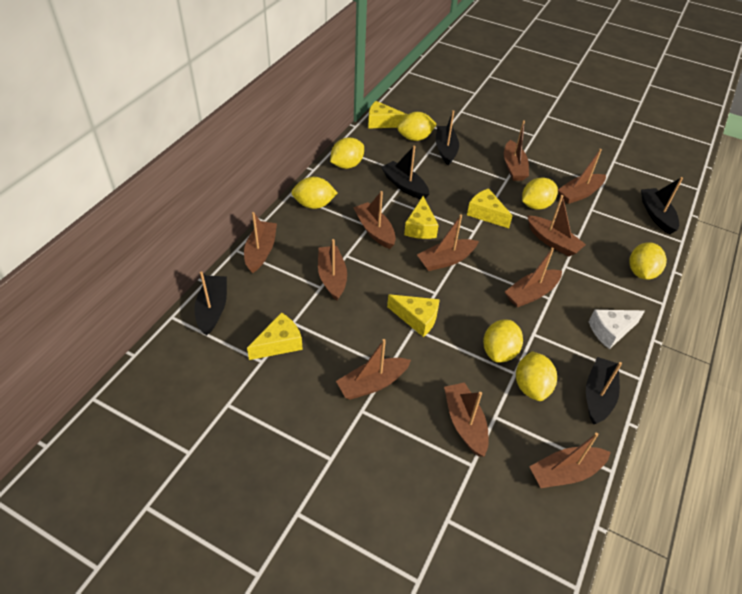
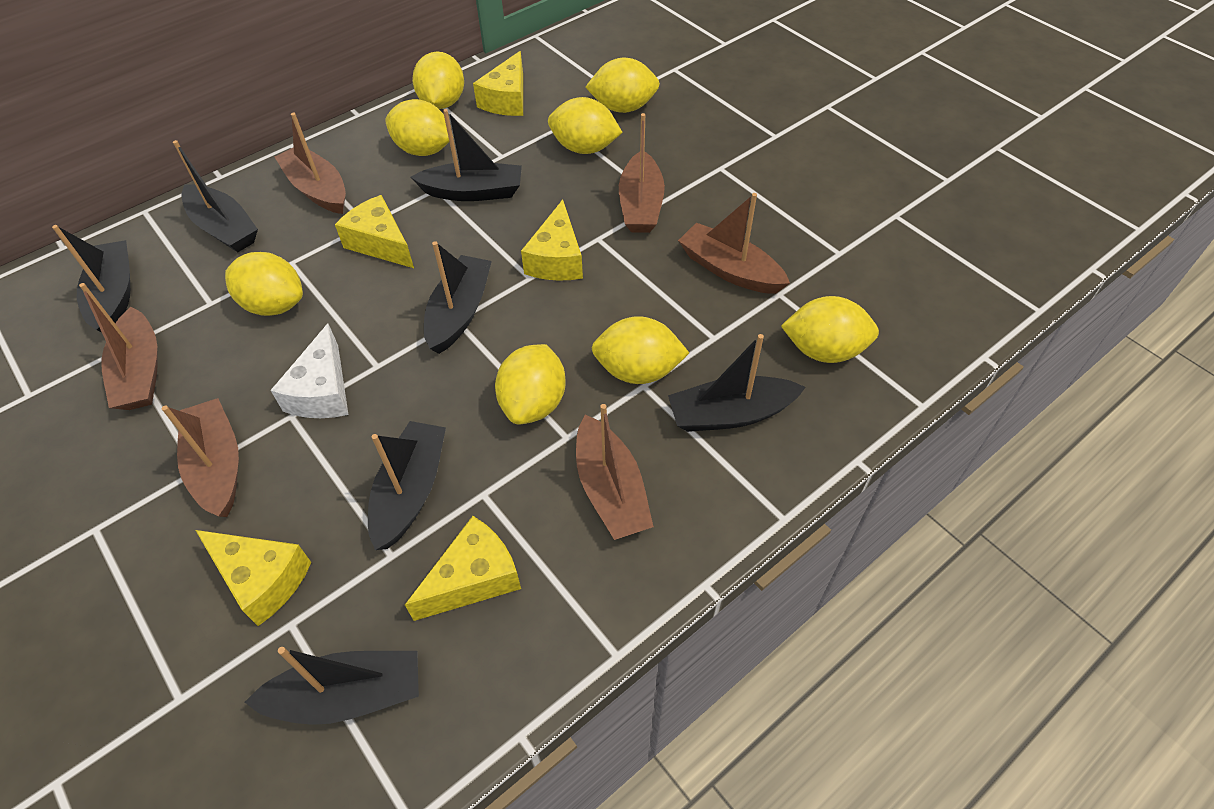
black boat: 5 -> 7
brown boat: 11 -> 6
yellow lemon: 7 -> 8

